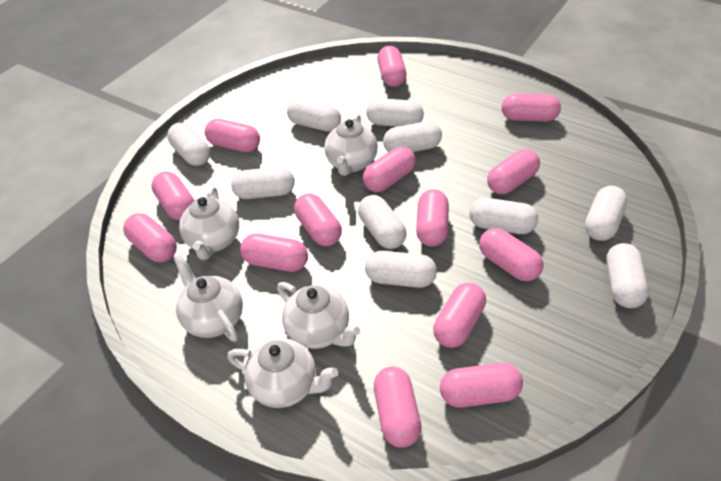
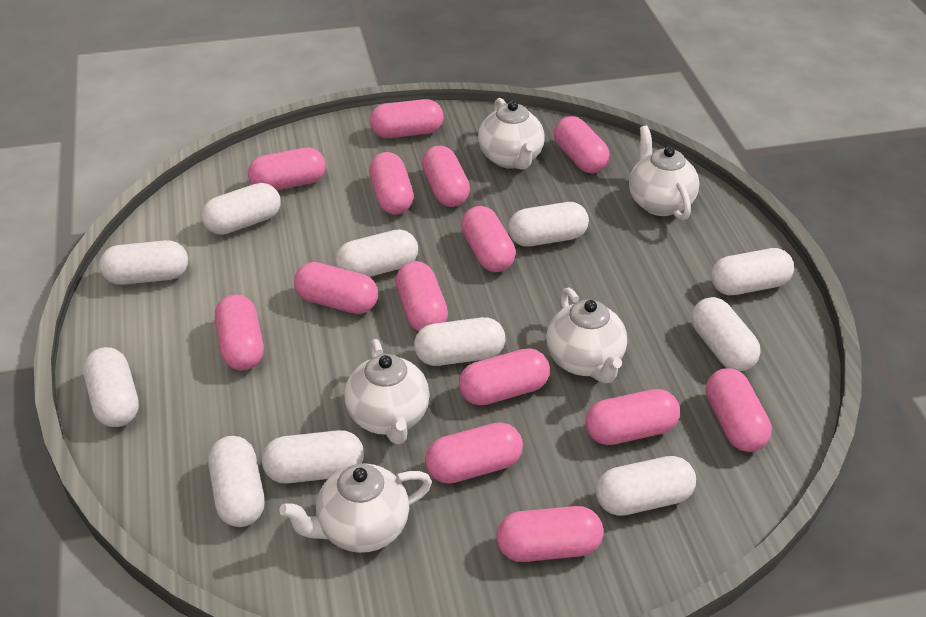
white capsule: 10 -> 11

